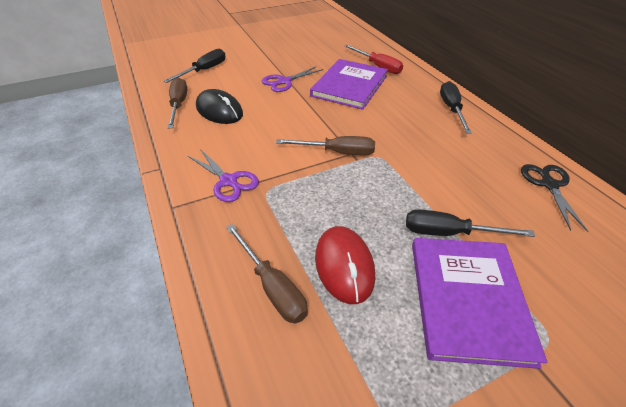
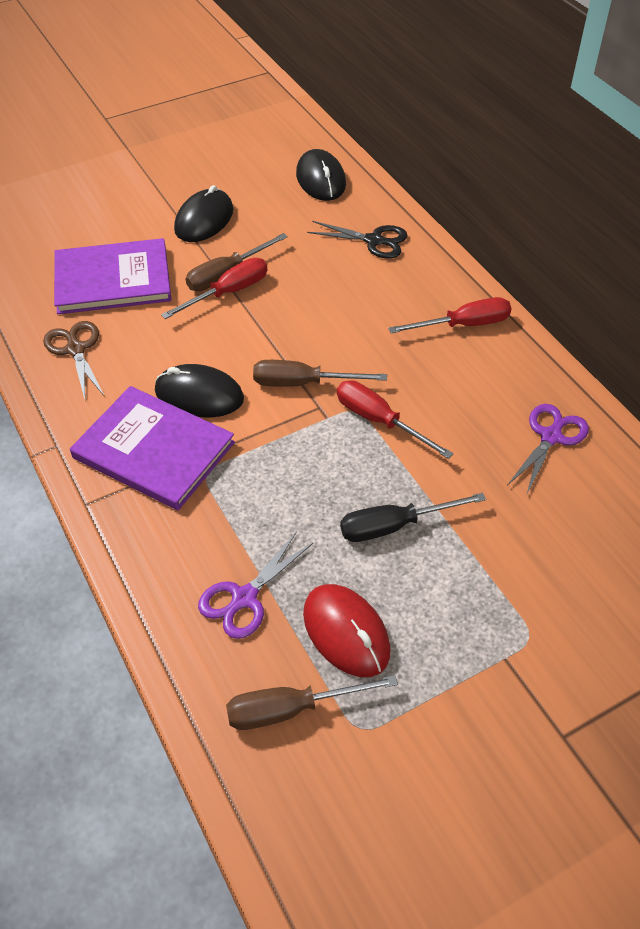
black mouse: 1 -> 3
black screwdriver: 3 -> 1
brown scissors: 0 -> 1
red screwdriver: 1 -> 3

